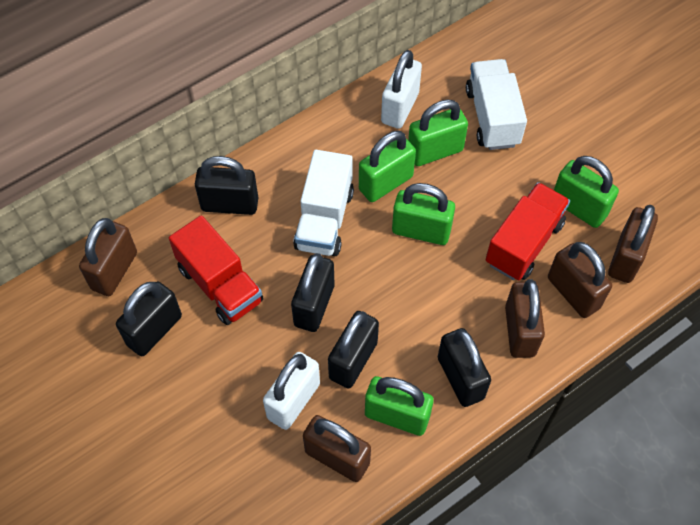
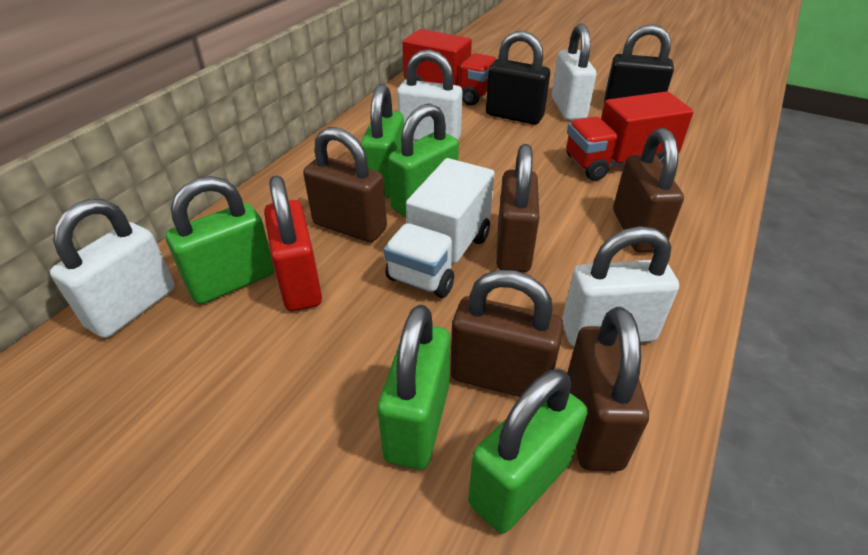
black padlock: 5 -> 2
red padlock: 0 -> 1
white padlock: 2 -> 4
white truck: 2 -> 1

